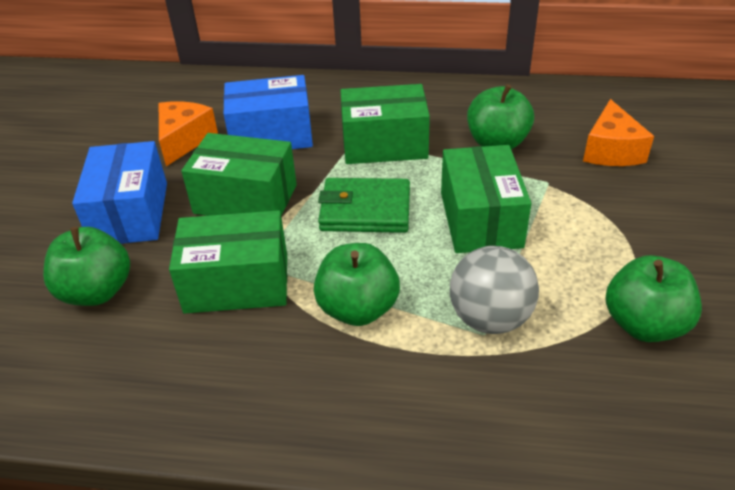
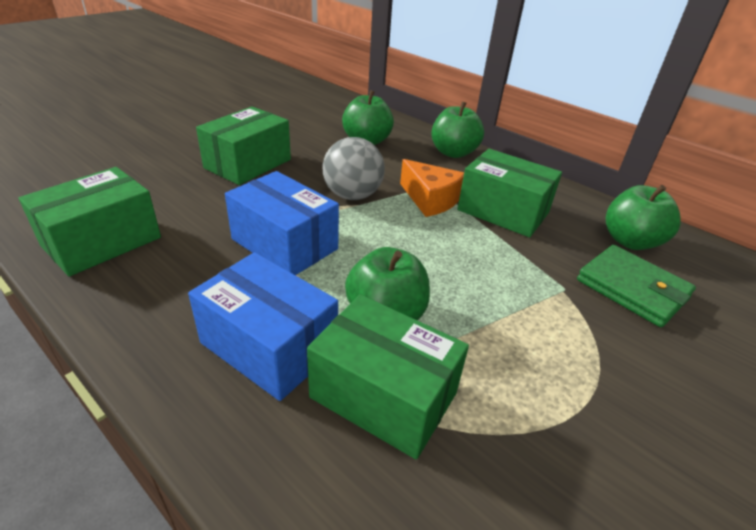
orange cheese: 2 -> 1

